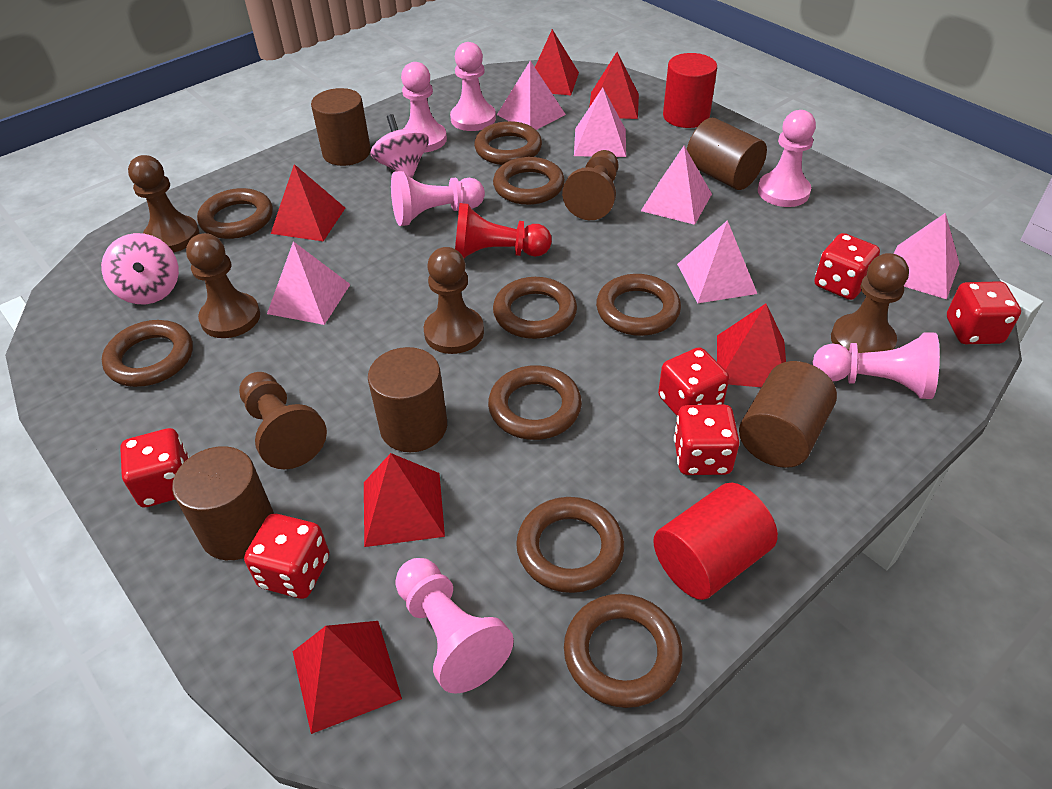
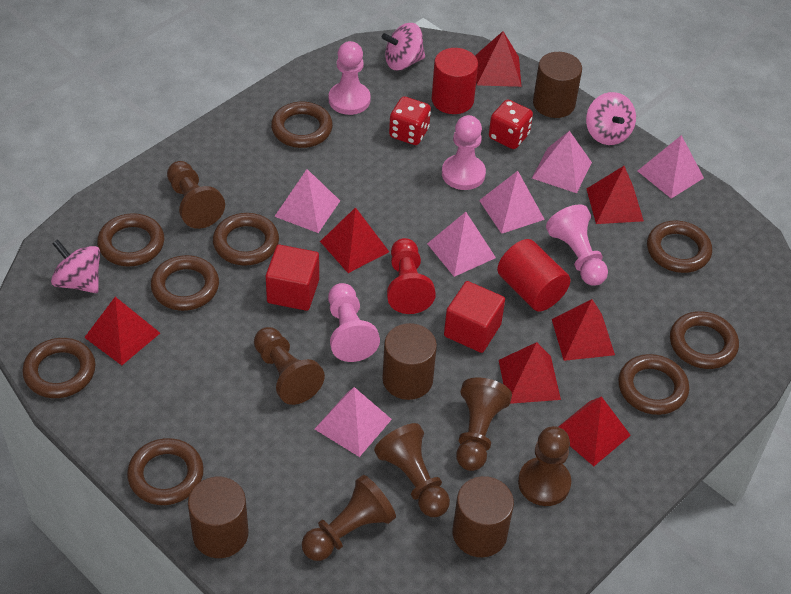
brown cylinder: 5 -> 4
pink pawn: 6 -> 4
pink spinning top: 2 -> 3
red cube: 0 -> 2
red dice: 6 -> 2
red pyramid: 6 -> 7

